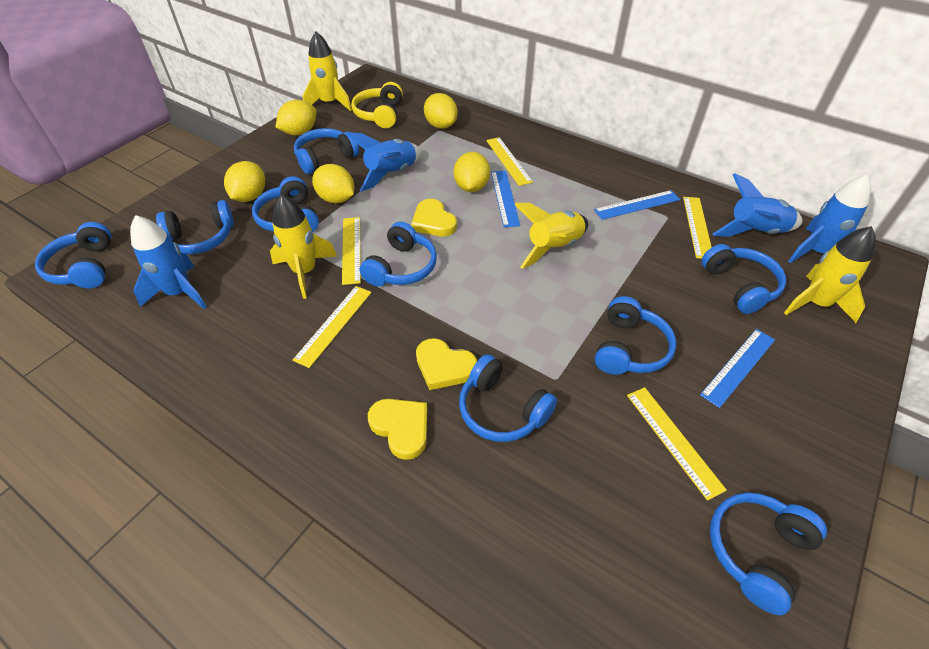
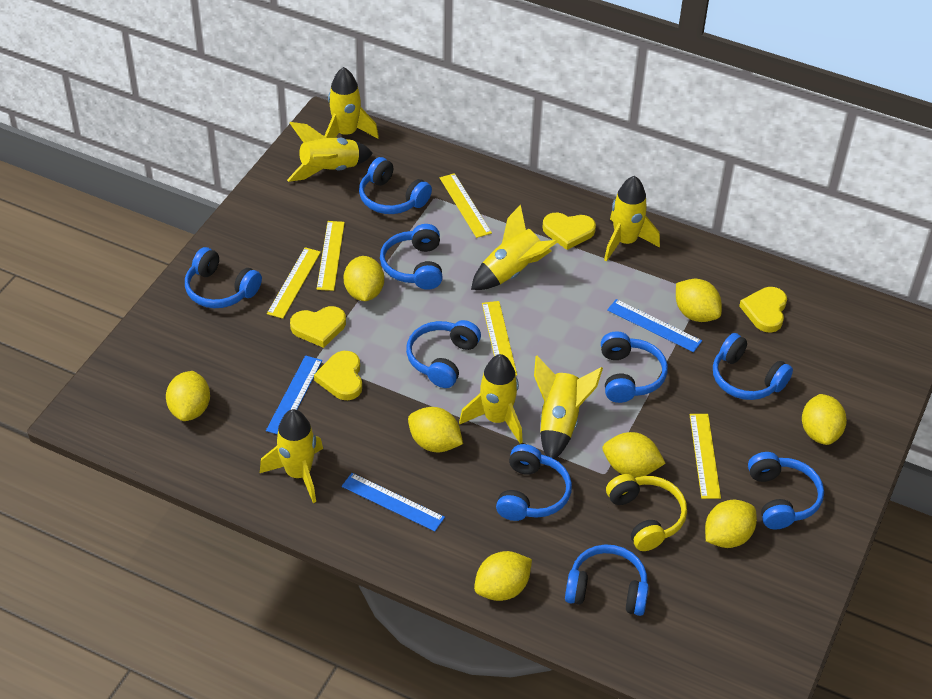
blue rocket: 4 -> 0
yellow heart: 3 -> 4
yellow lemon: 5 -> 8
yellow rocket: 4 -> 7

